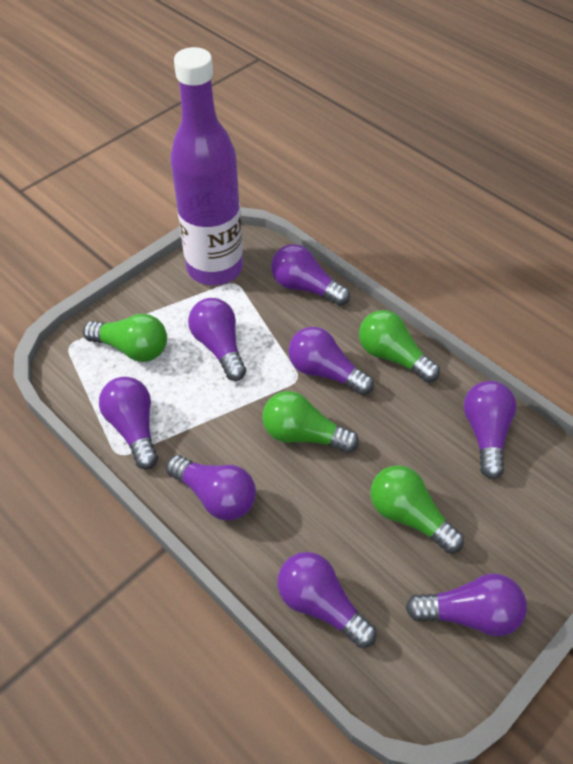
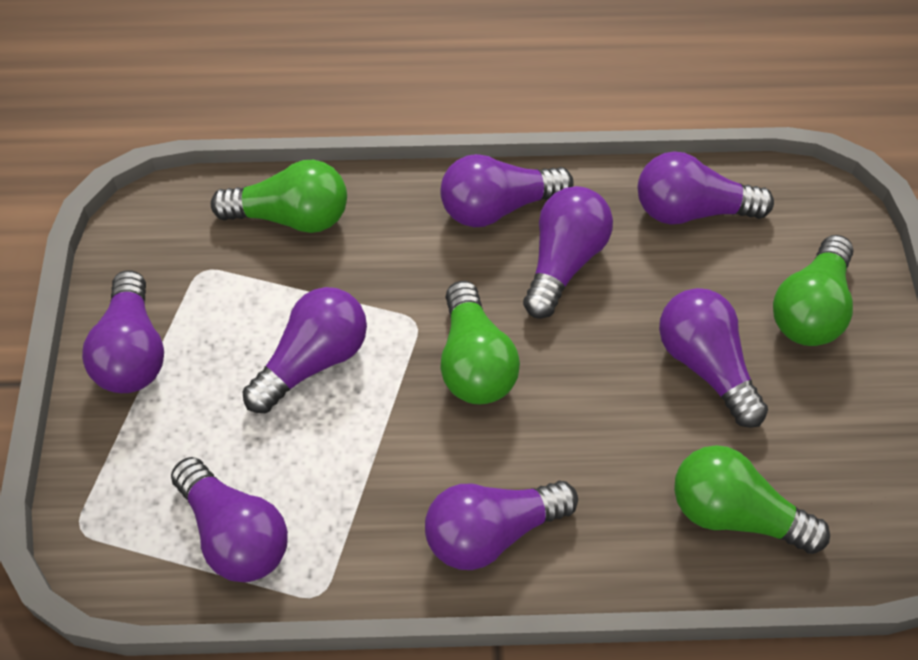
purple bottle: 1 -> 0

